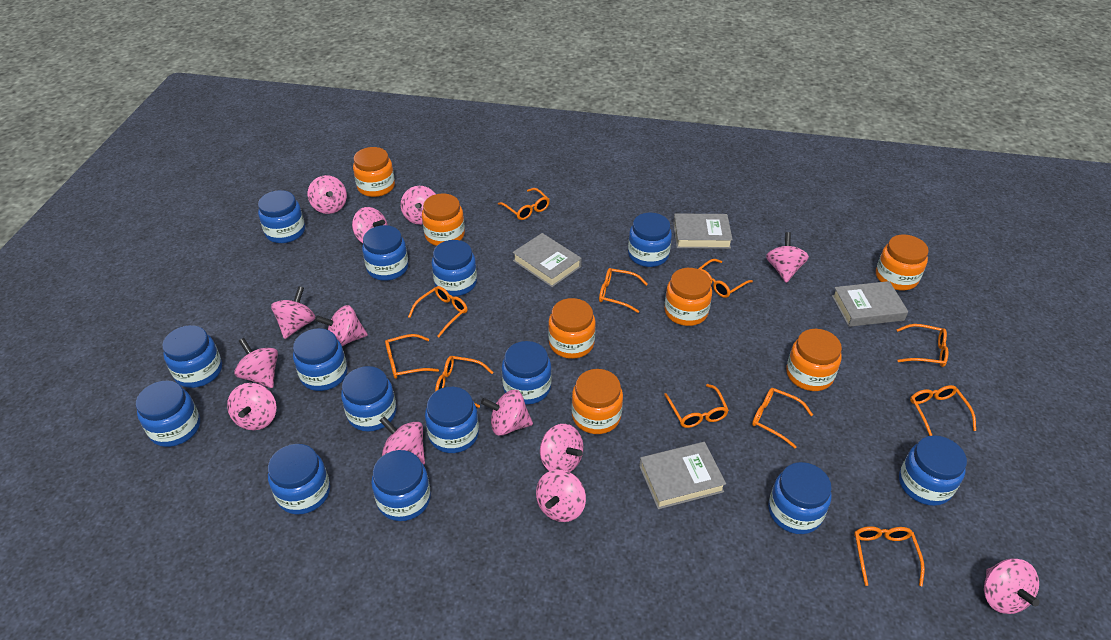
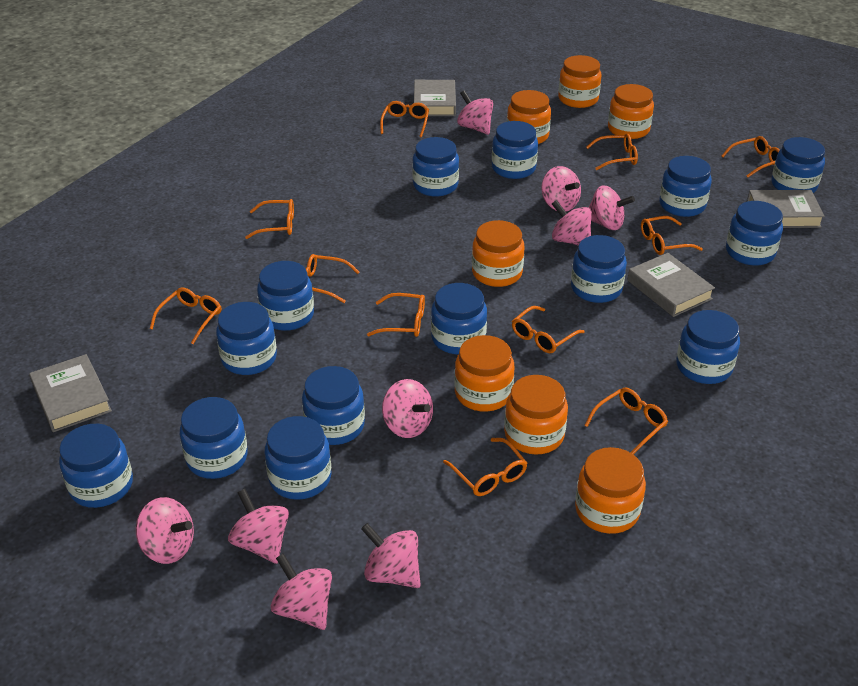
pink spinning top: 13 -> 9

